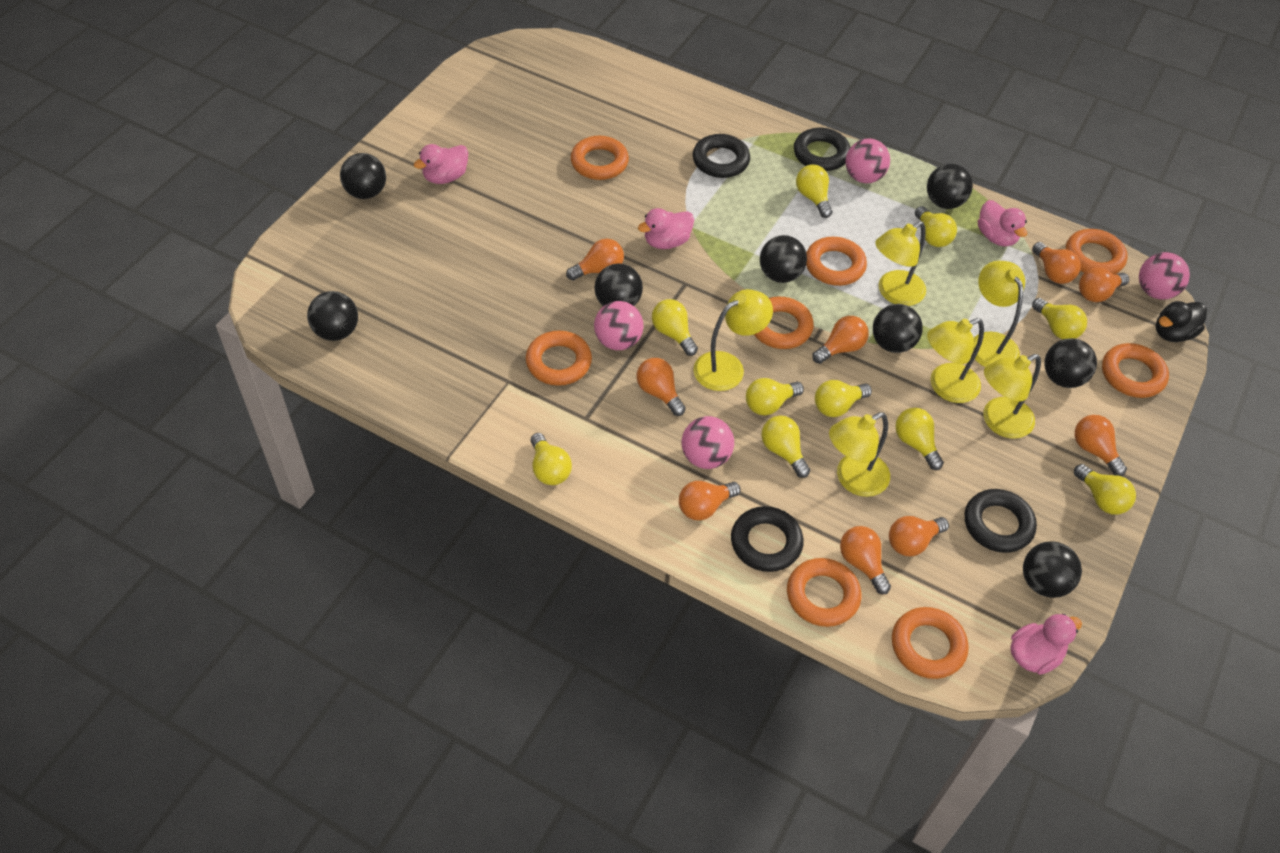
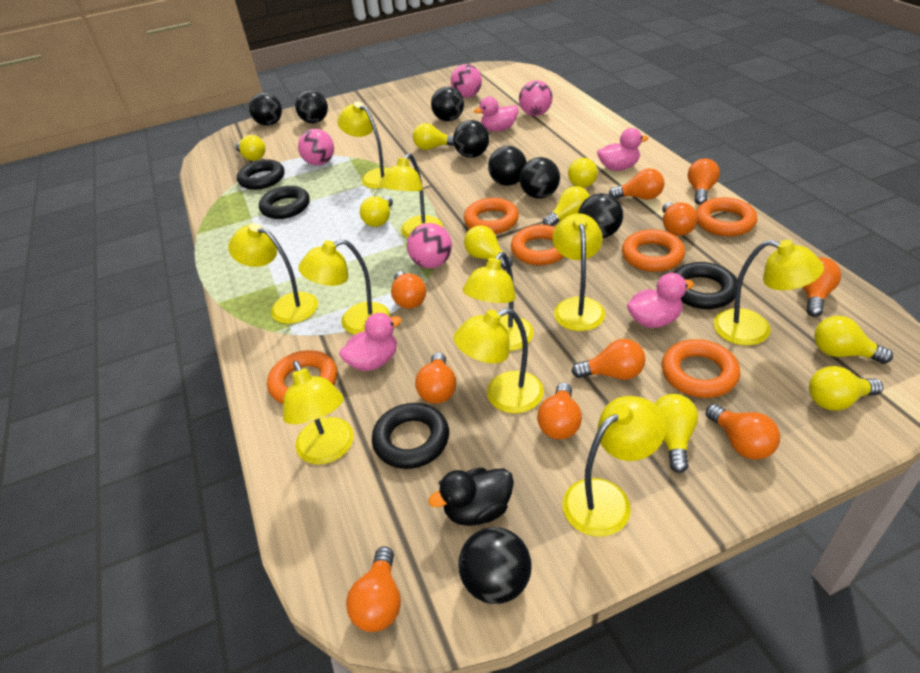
orange light bulb: 9 -> 10
orange ring: 8 -> 6
yellow lamp: 6 -> 10
yellow light bulb: 10 -> 9

